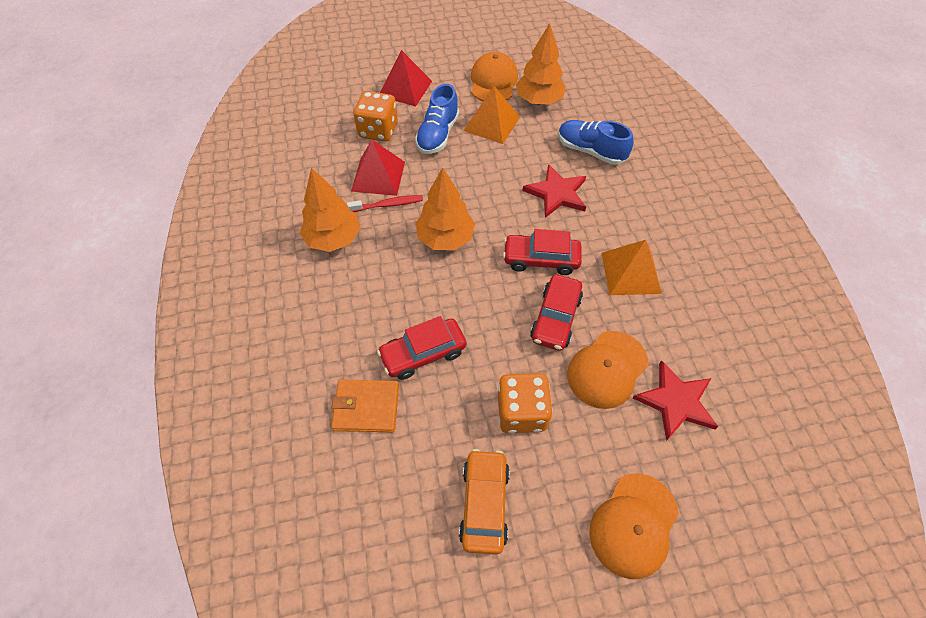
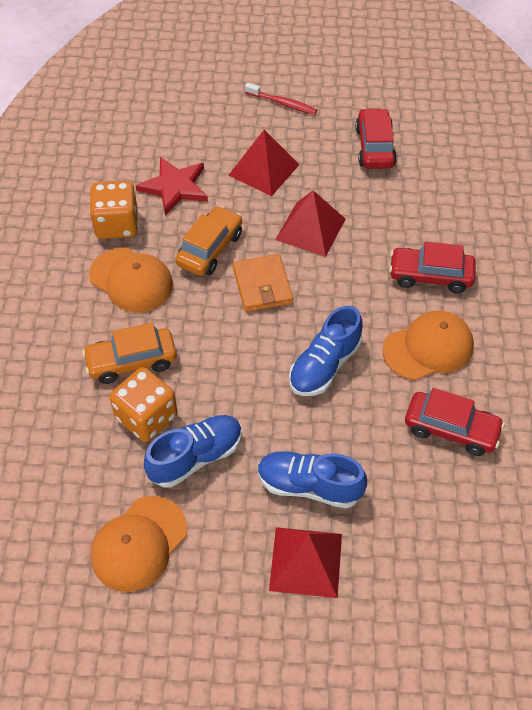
blue shoe: 2 -> 3
orange car: 1 -> 2
orange pyramid: 2 -> 0
orange tree: 3 -> 0
red pyramid: 2 -> 3
red star: 2 -> 1

